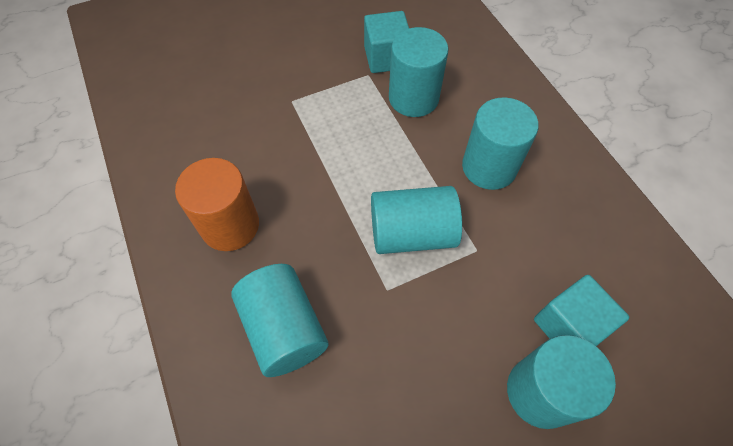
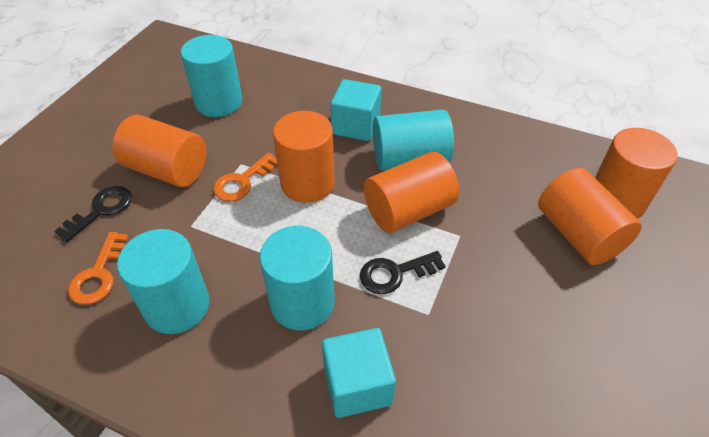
black key: 0 -> 2
orange cylinder: 1 -> 5
orange key: 0 -> 2
turquoise cylinder: 5 -> 4

